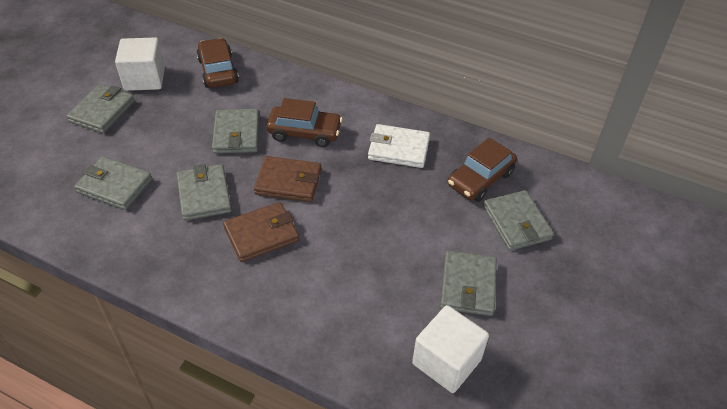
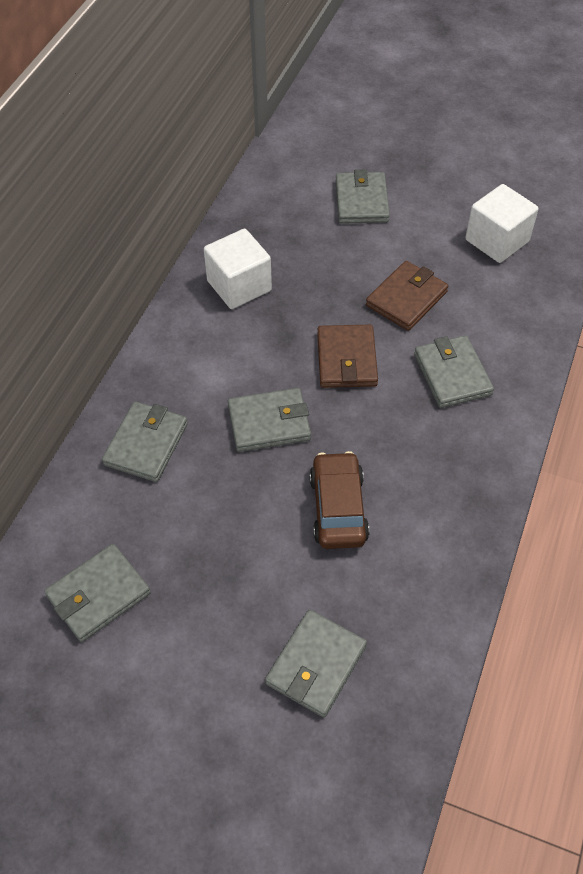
brown car: 3 -> 1
white wallet: 1 -> 0

